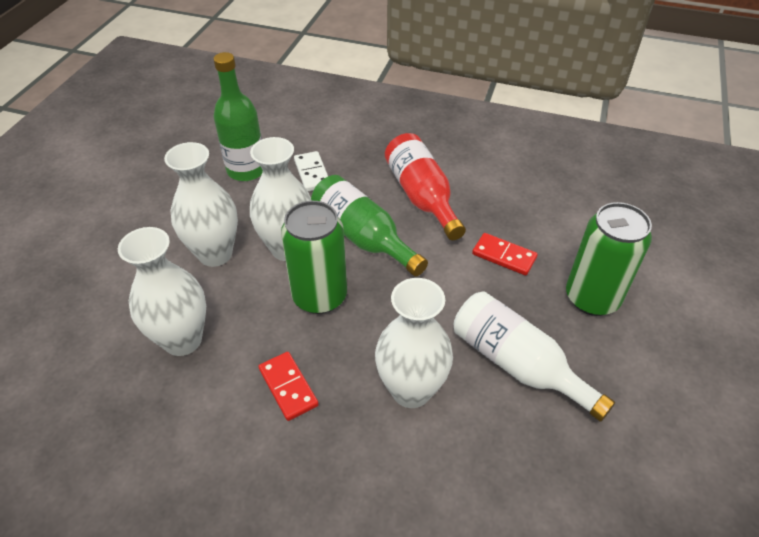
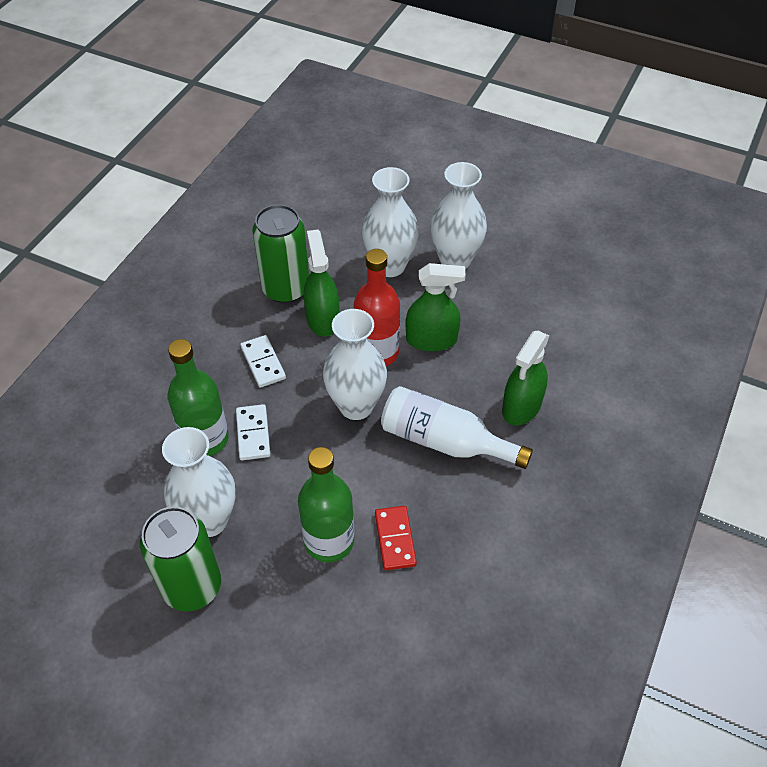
green spray bottle: 0 -> 3
red domino: 2 -> 1
white domino: 1 -> 2

